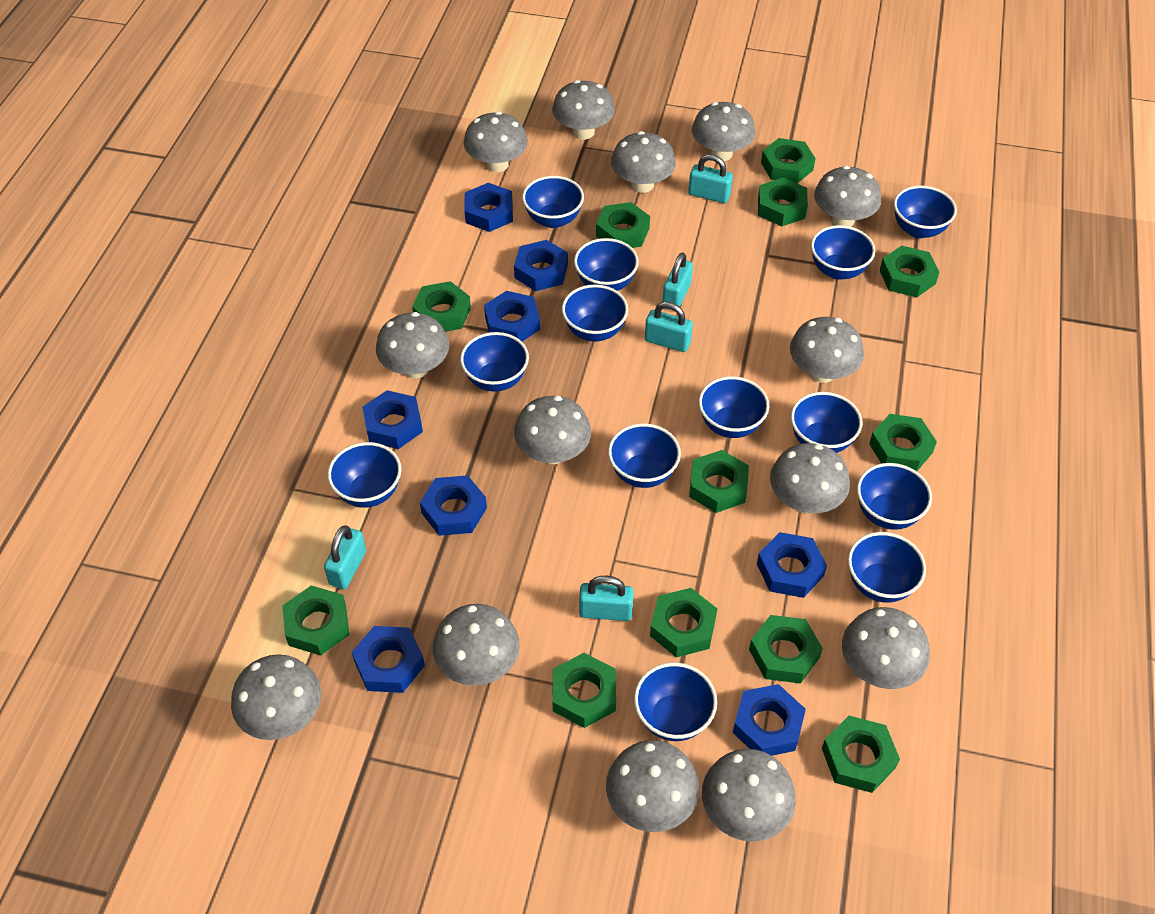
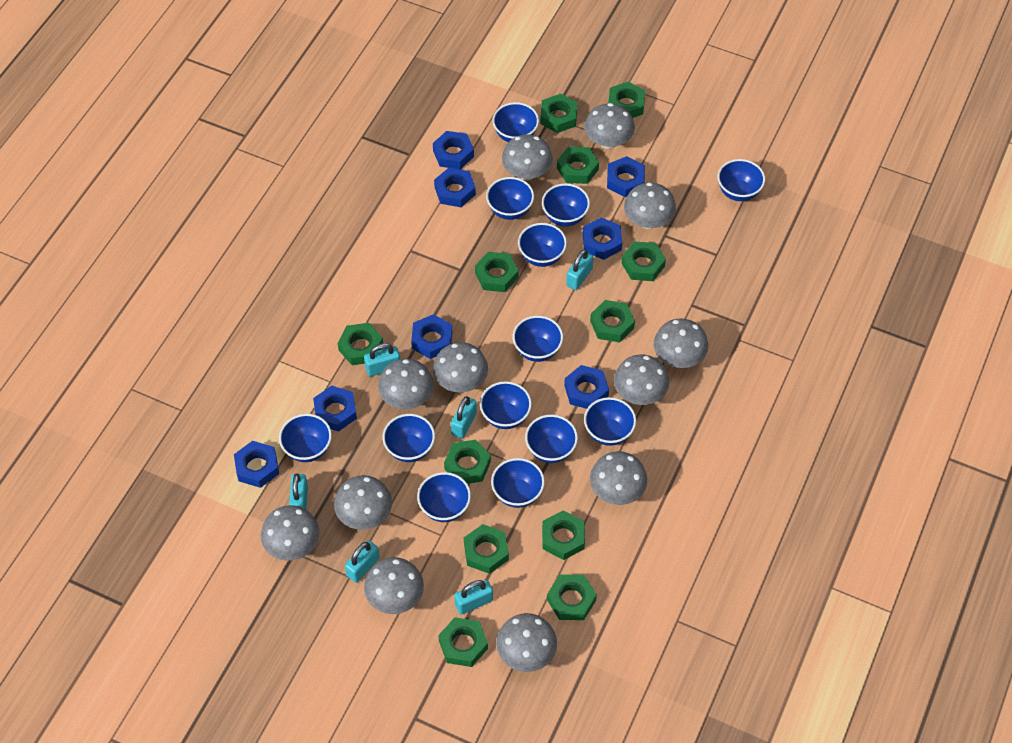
grey mushroom: 14 -> 12
turquoise padlock: 5 -> 6

